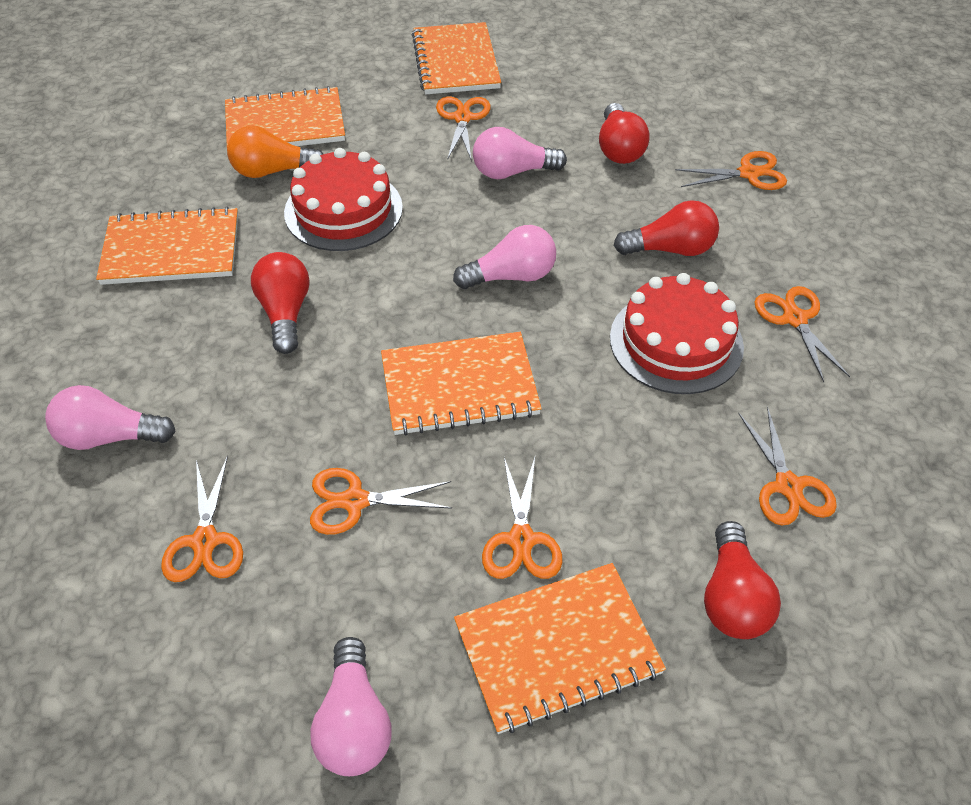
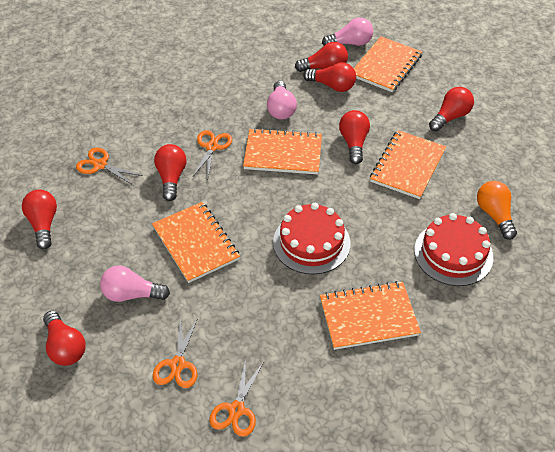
orange scissors: 7 -> 4
pink light bulb: 4 -> 3
red light bulb: 4 -> 7

